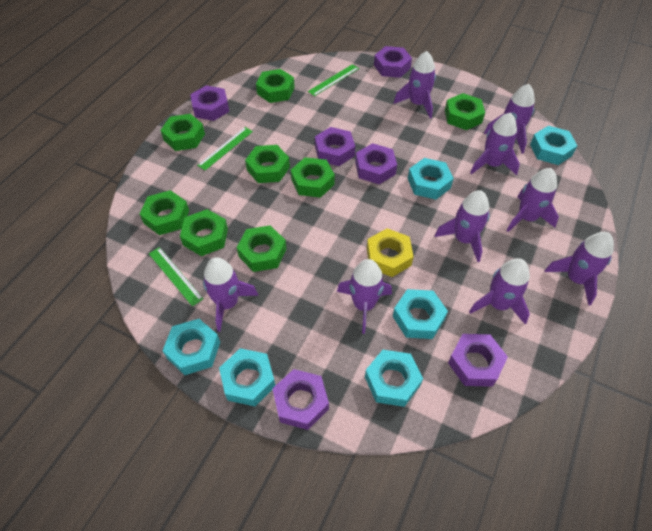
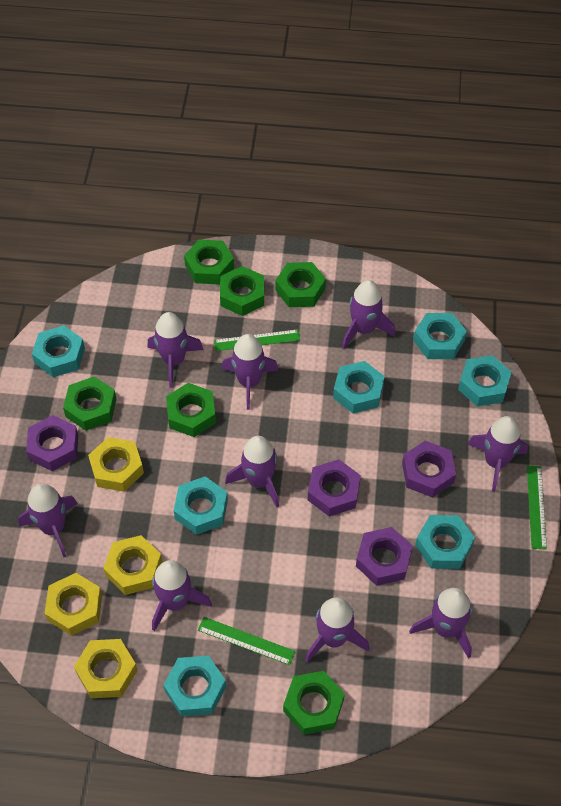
green nut: 8 -> 6
purple nut: 6 -> 4
turquoise nut: 6 -> 7
yellow nut: 1 -> 4

